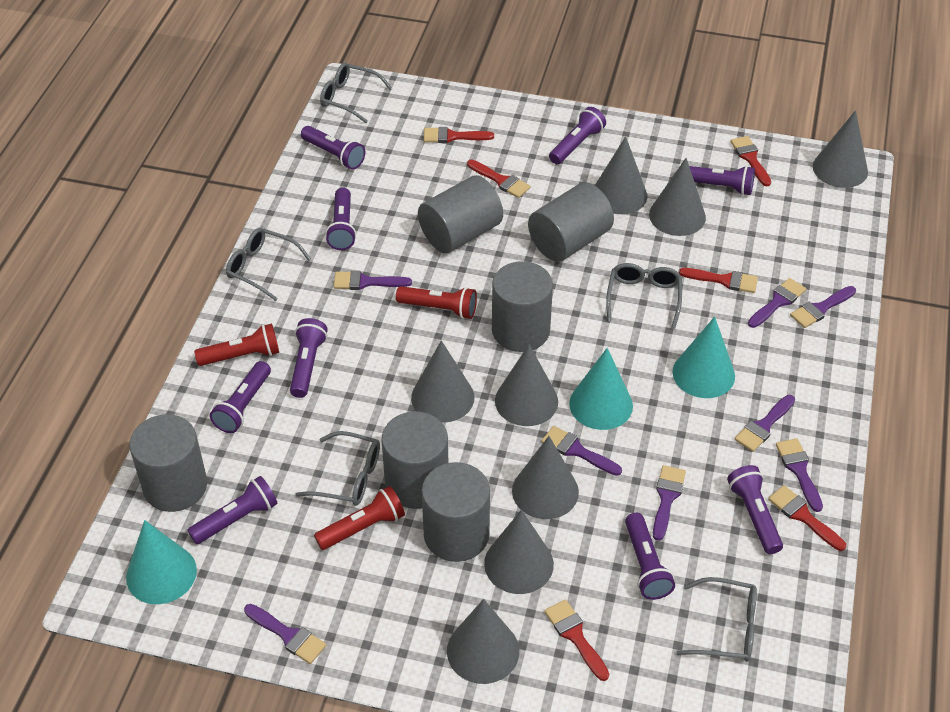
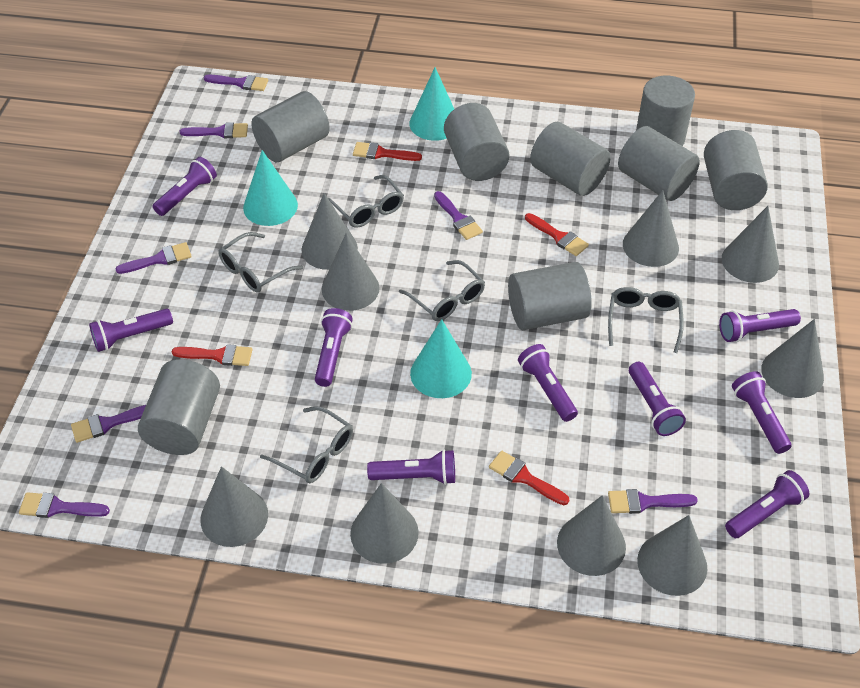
grey cone: 8 -> 9
grey cylinder: 6 -> 8
purple brush: 8 -> 7
red brush: 6 -> 4
red flashlight: 3 -> 0

